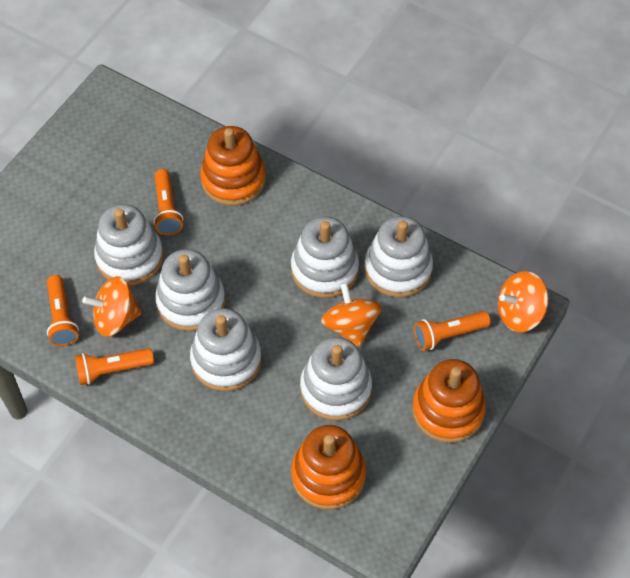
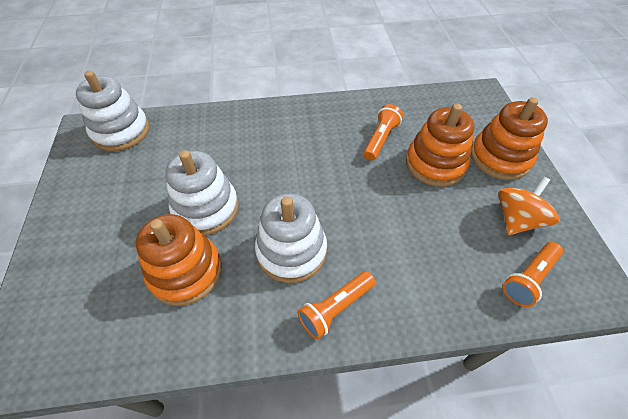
orange flashlight: 4 -> 3
orange spinning top: 3 -> 1
white stacking toy: 6 -> 3

